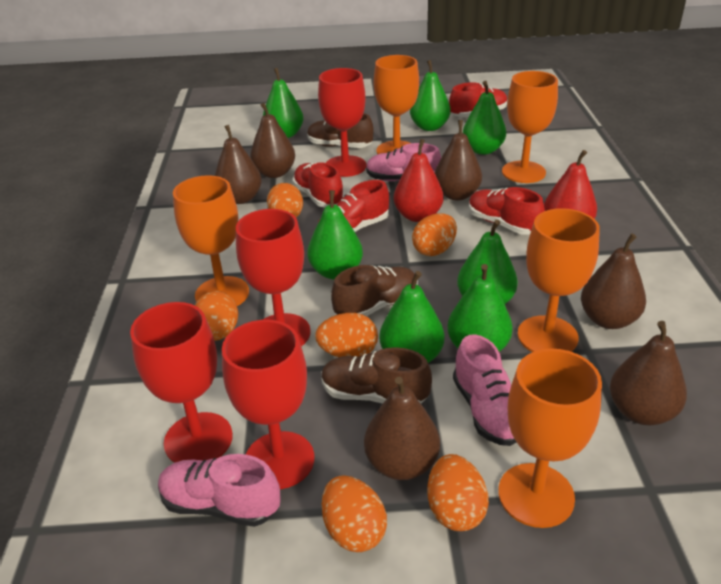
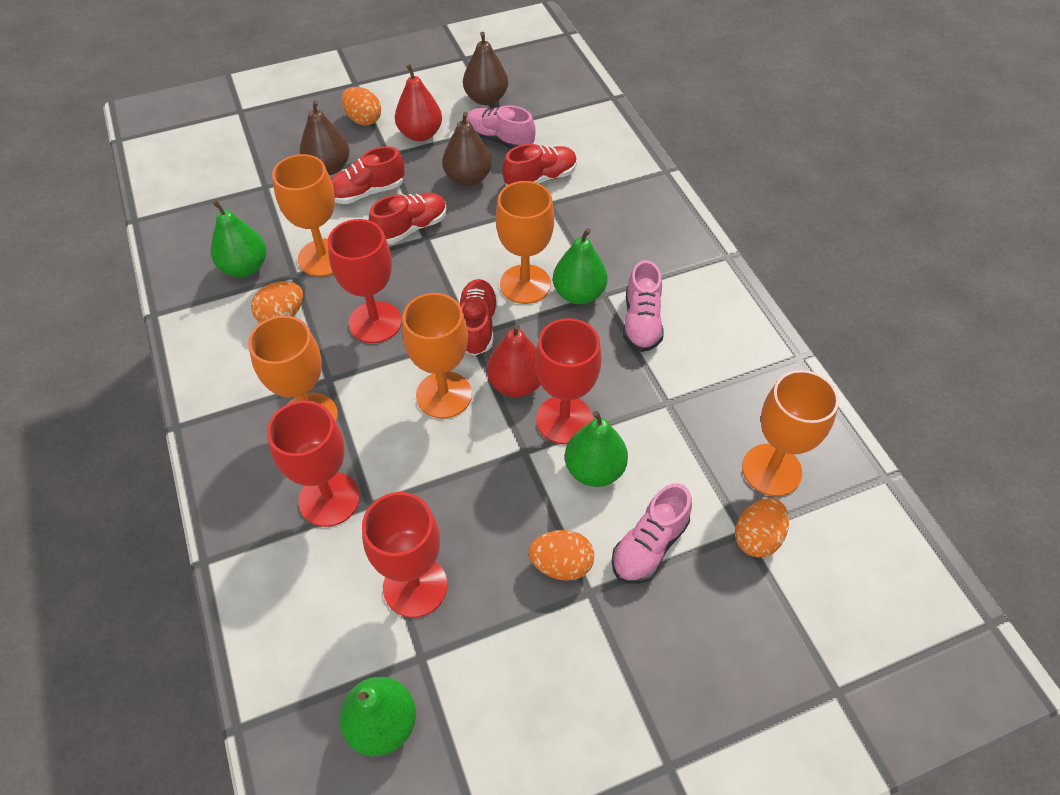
brown pear: 6 -> 3
brown shoe: 3 -> 0
green pear: 7 -> 4
orange egg: 6 -> 4

